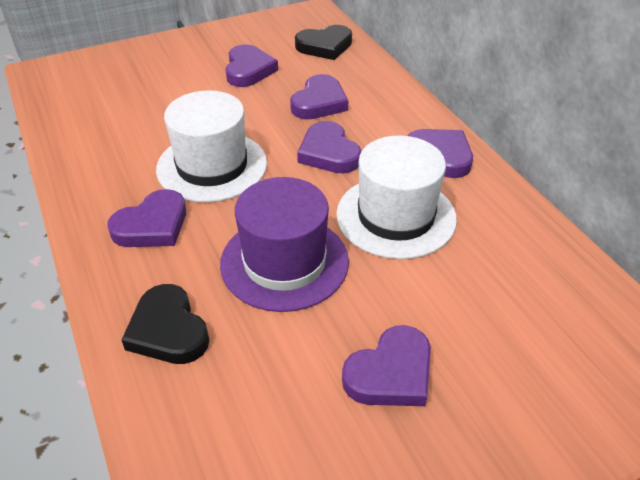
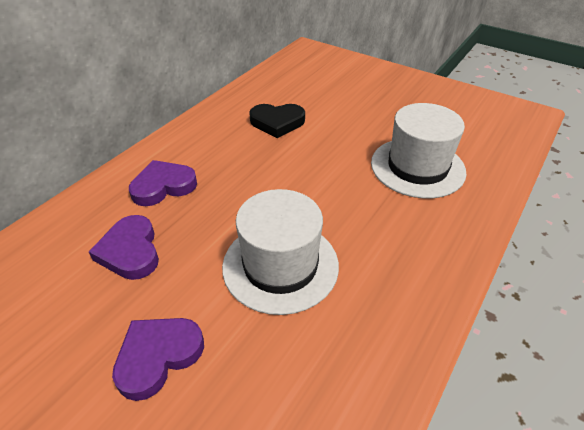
black heart: 2 -> 1
purple hat: 1 -> 0
purple heart: 6 -> 3

